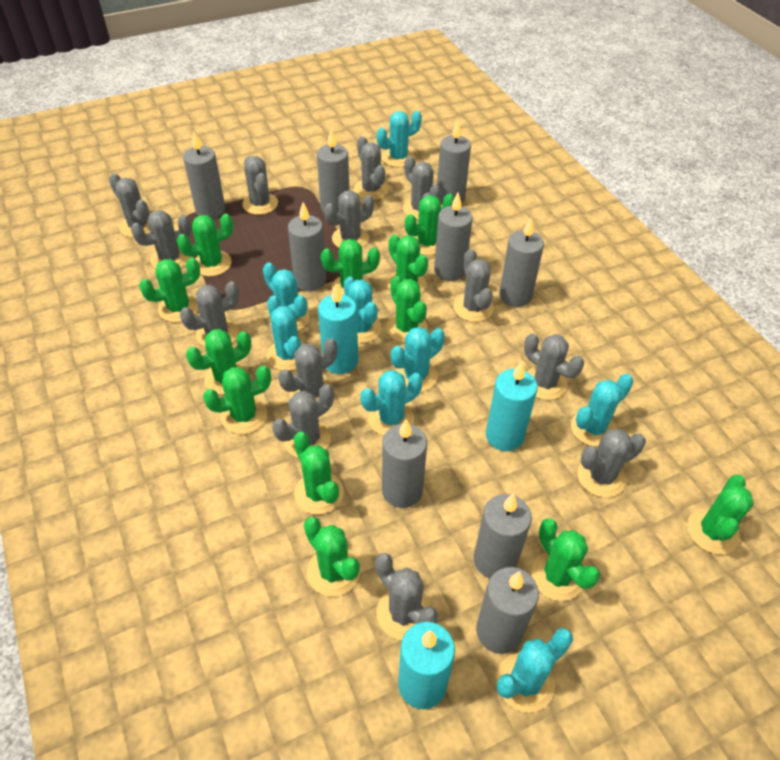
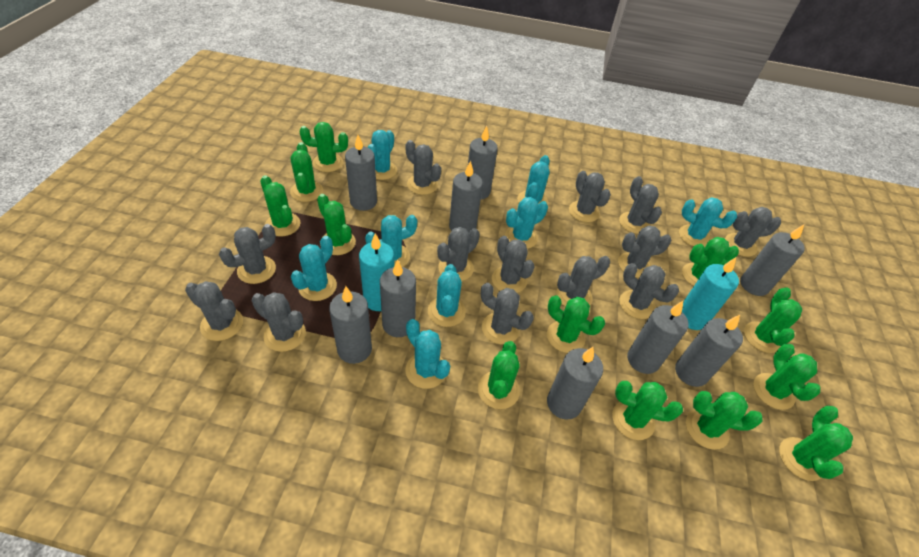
turquoise candle: 3 -> 2

